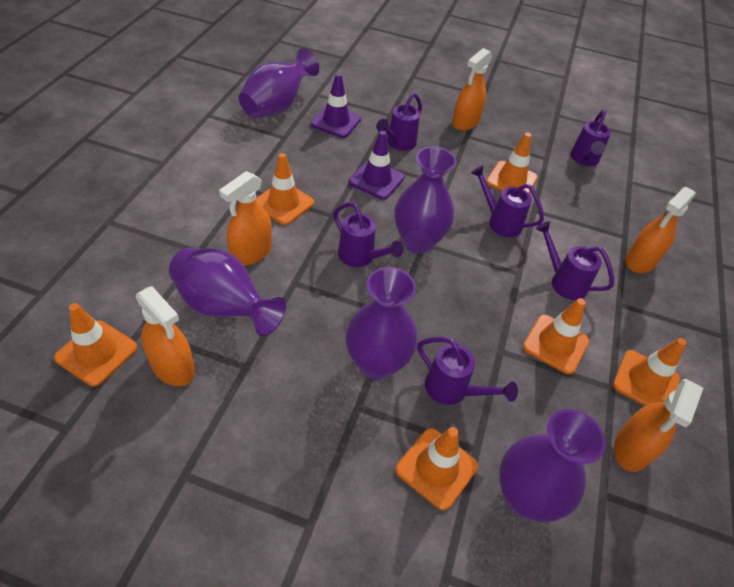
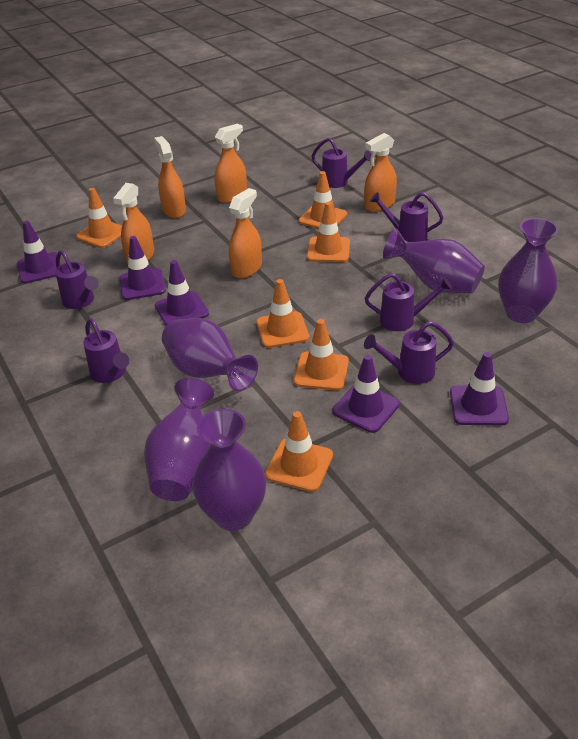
purple traffic cone: 2 -> 5

